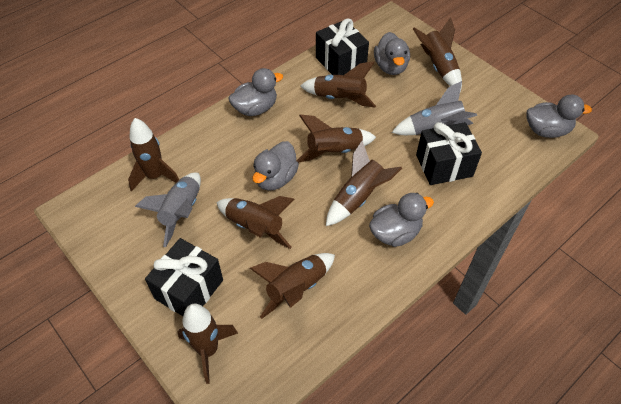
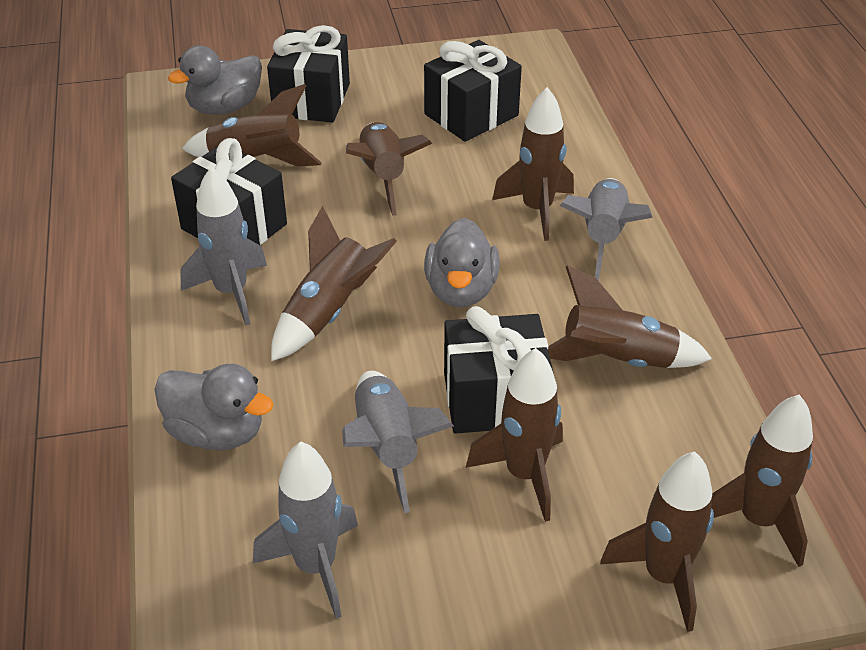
black gift: 3 -> 4
grey duck: 5 -> 3
grey rocket: 2 -> 4

